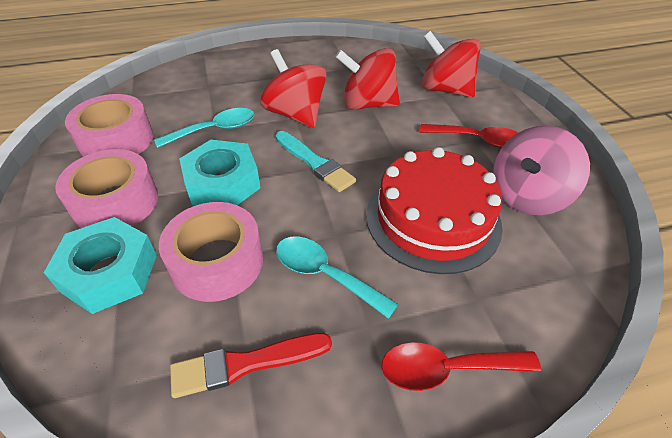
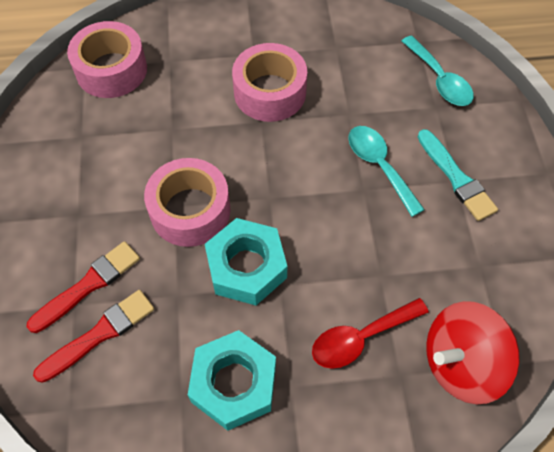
pink spinning top: 1 -> 0
red brush: 1 -> 2
red cake: 1 -> 0
red spinning top: 3 -> 1
red spoon: 2 -> 1

